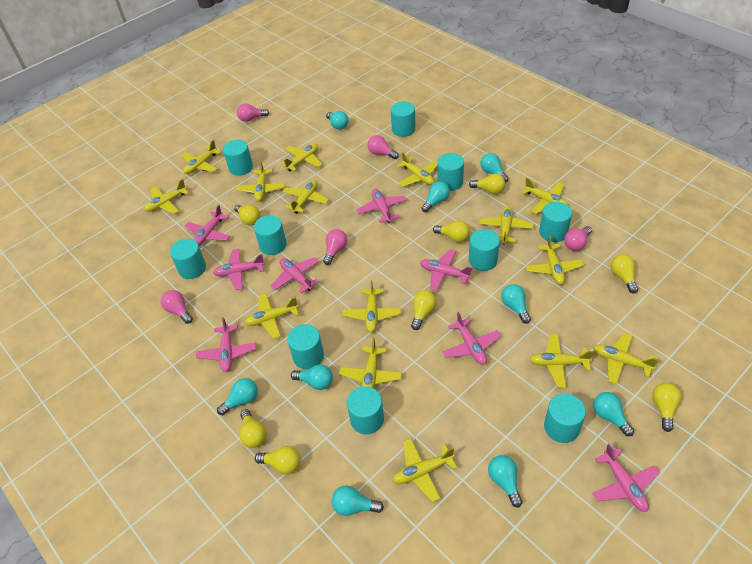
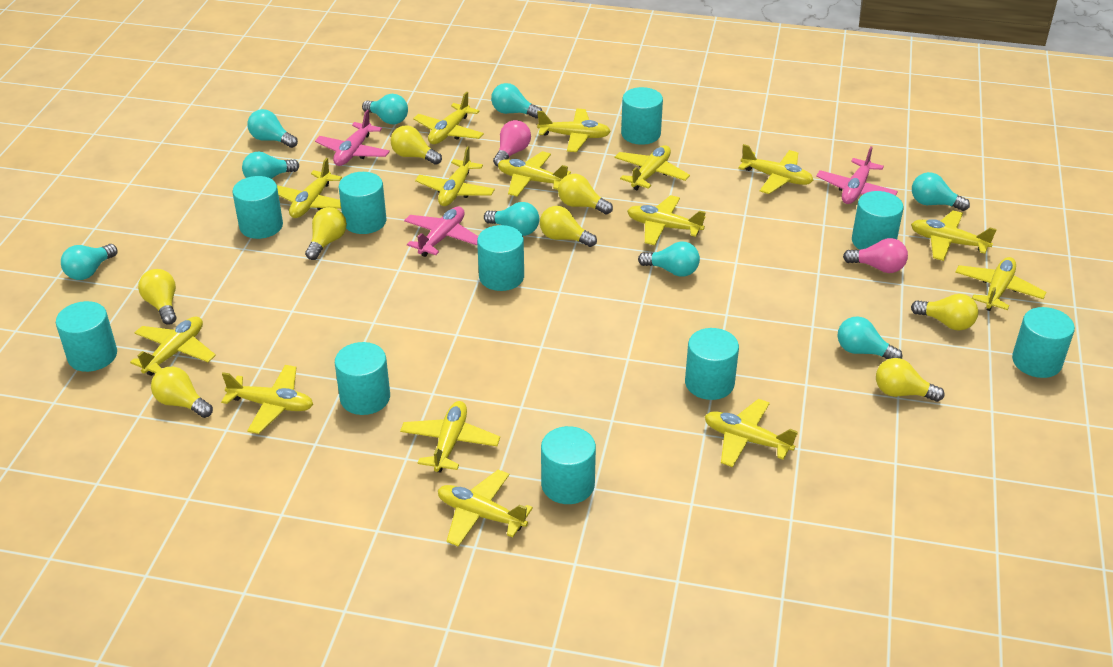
pink light bulb: 5 -> 2
pink plane: 8 -> 3

